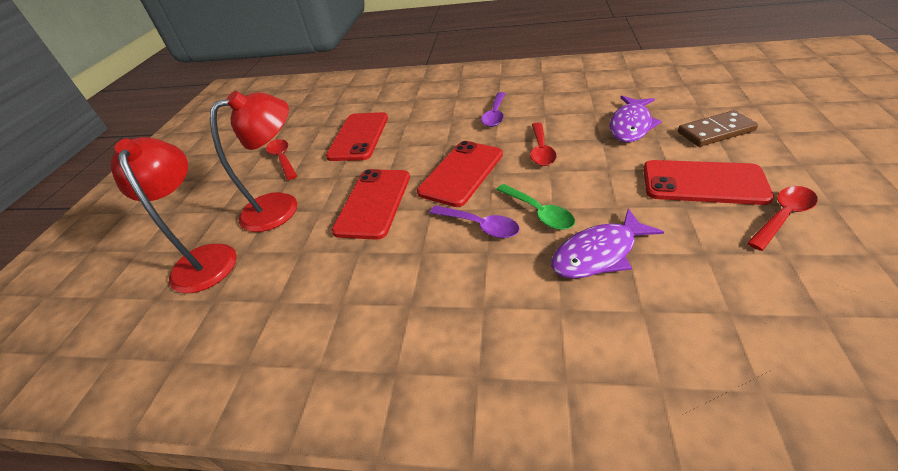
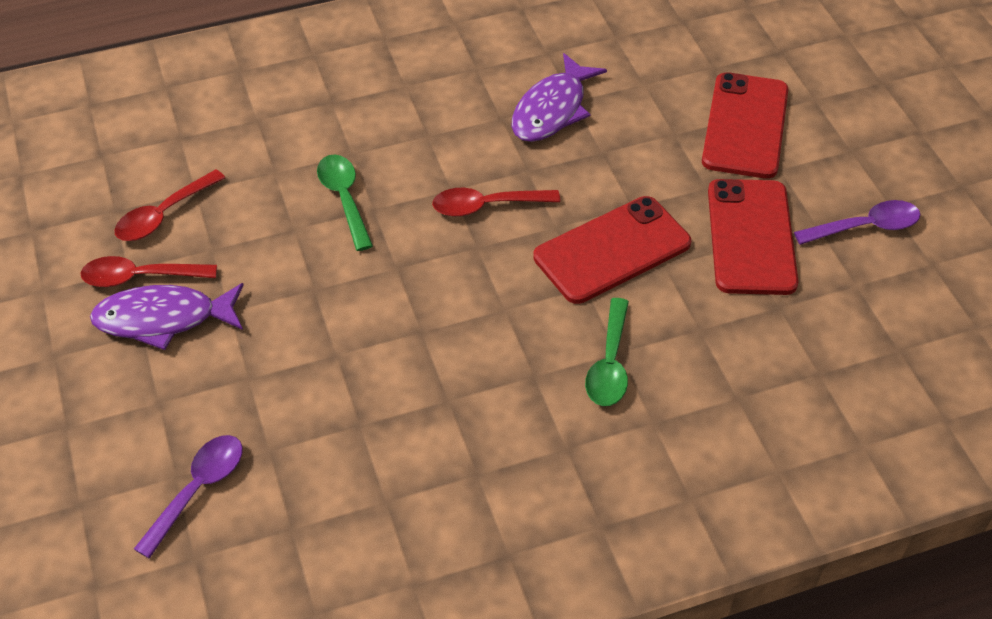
brown domino: 1 -> 0
green spoon: 1 -> 2
red lamp: 2 -> 0
red phone: 4 -> 3

